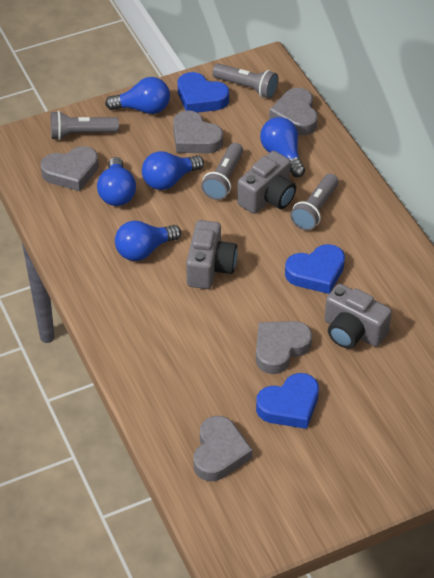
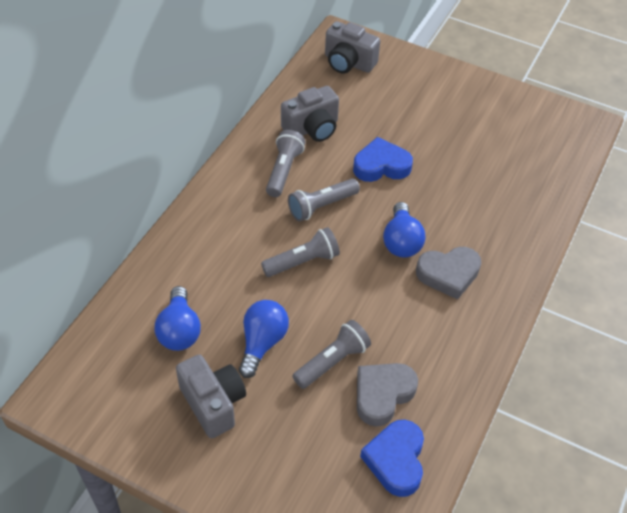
blue heart: 3 -> 2
blue light bulb: 5 -> 3
grey heart: 5 -> 2

